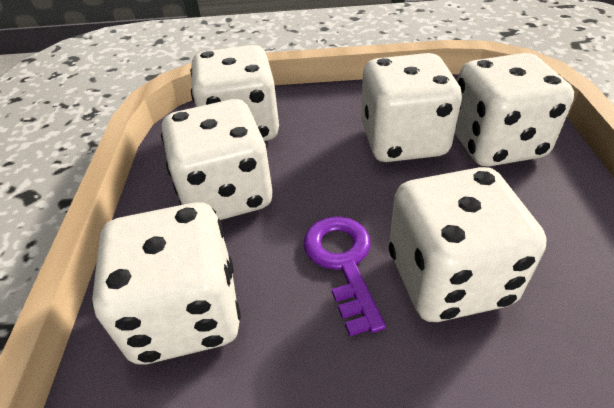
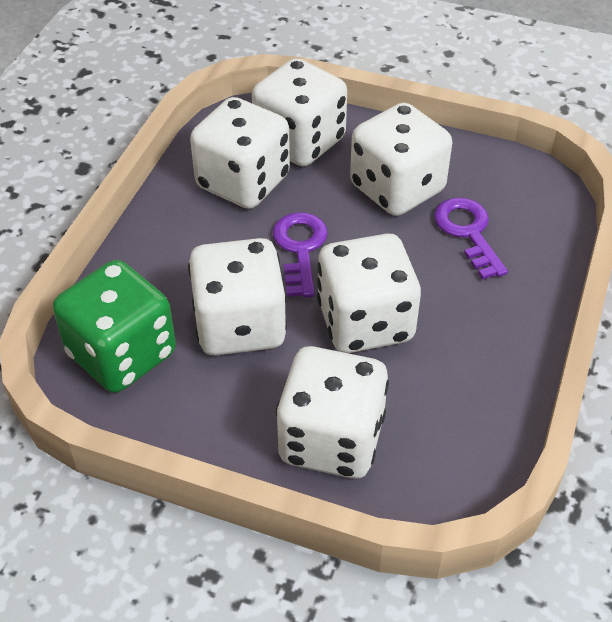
green dice: 0 -> 1
purple key: 1 -> 2

